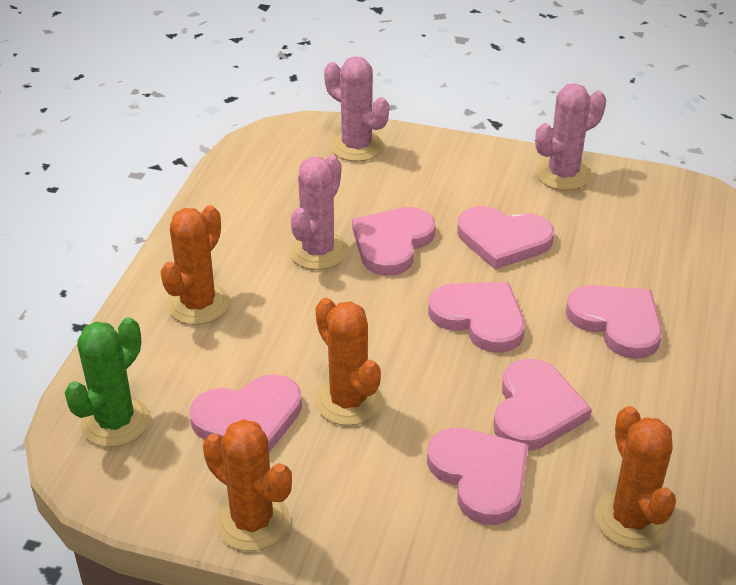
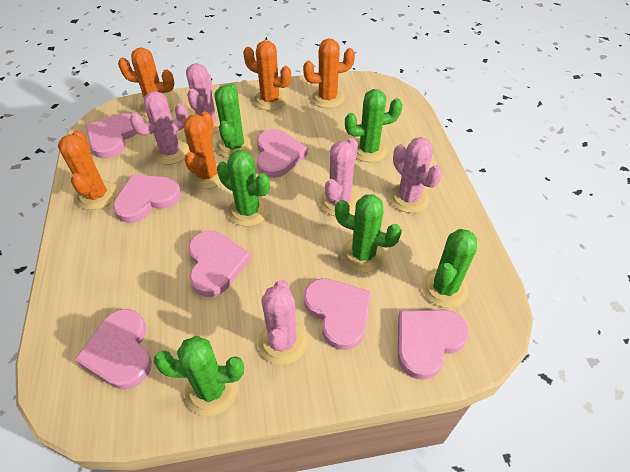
green cactus: 1 -> 6
orange cactus: 4 -> 5
pink cactus: 3 -> 5

